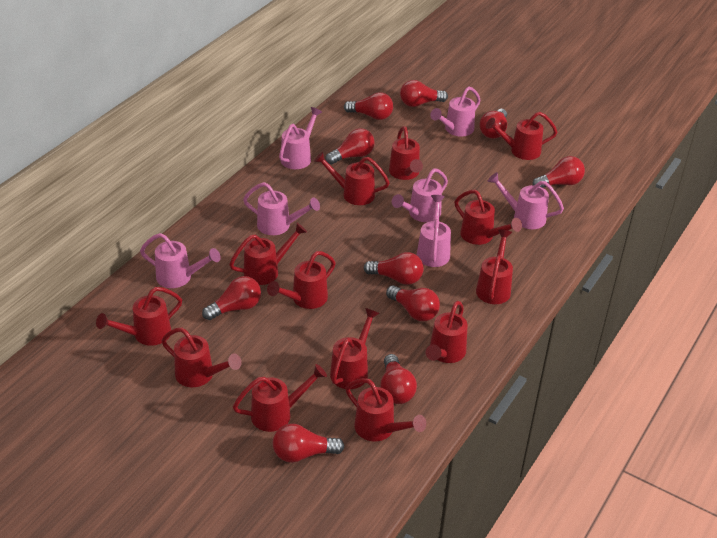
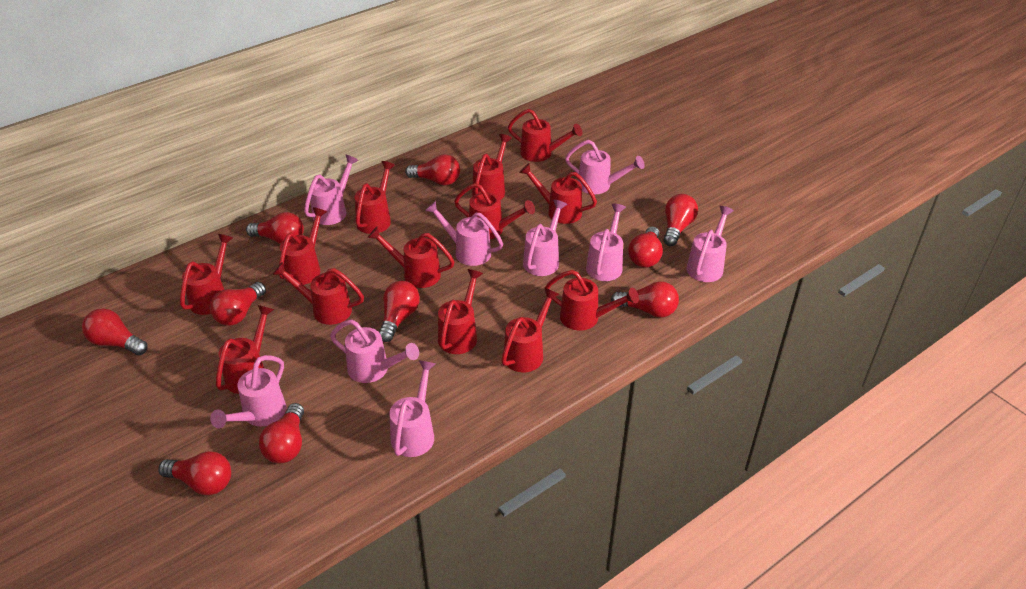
pink watering can: 7 -> 9

